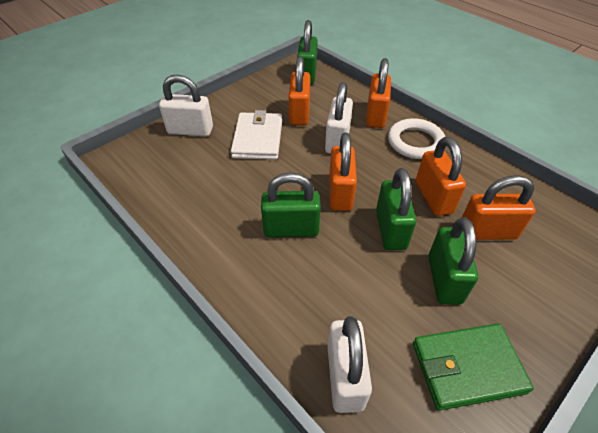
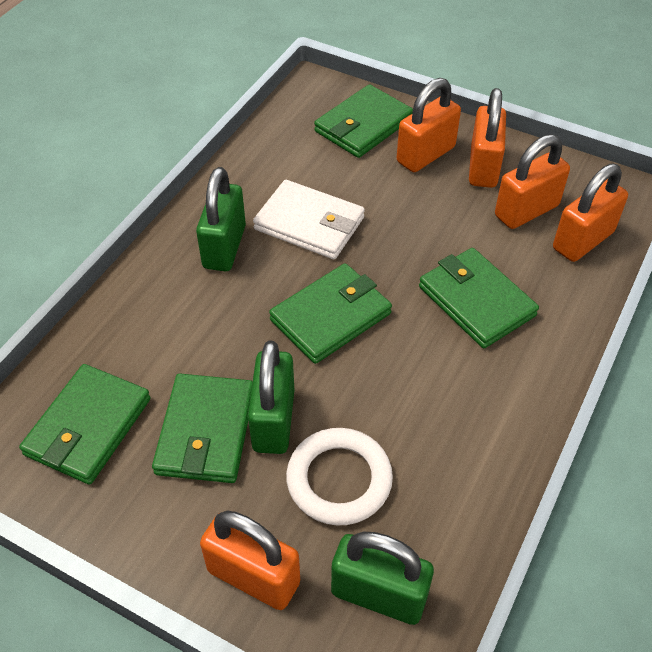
green padlock: 4 -> 3
green wallet: 1 -> 5
white padlock: 3 -> 0

